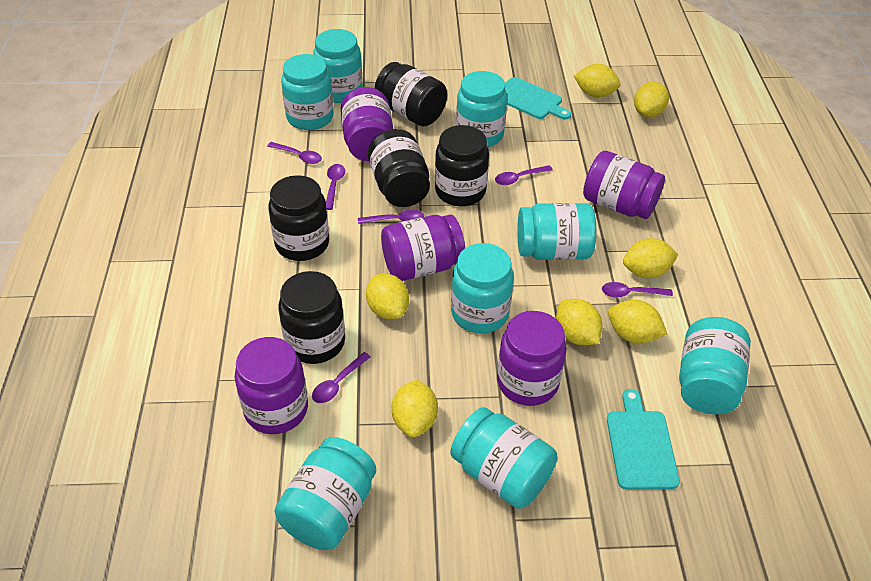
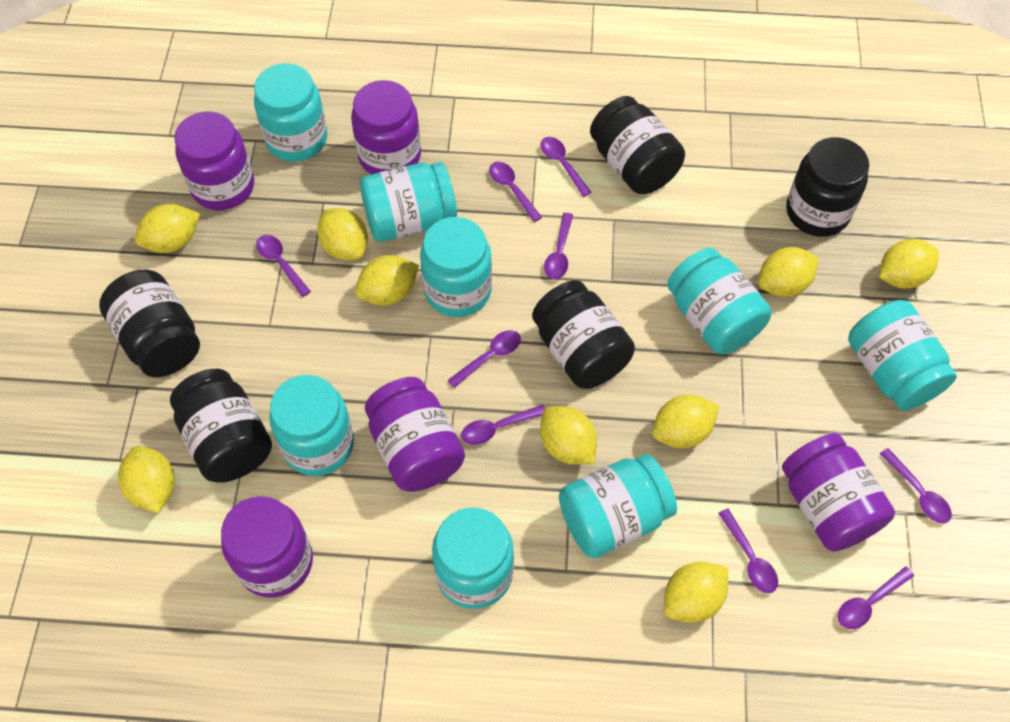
purple spoon: 6 -> 9
turquoise cutting board: 2 -> 0
yellow lemon: 7 -> 9

